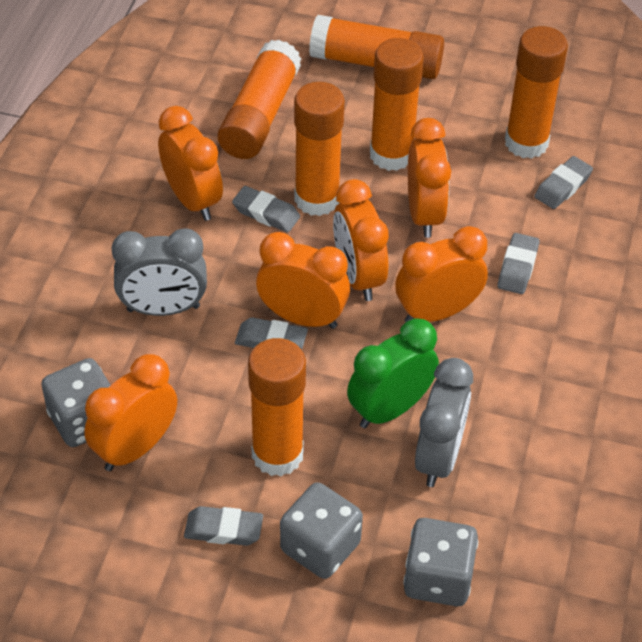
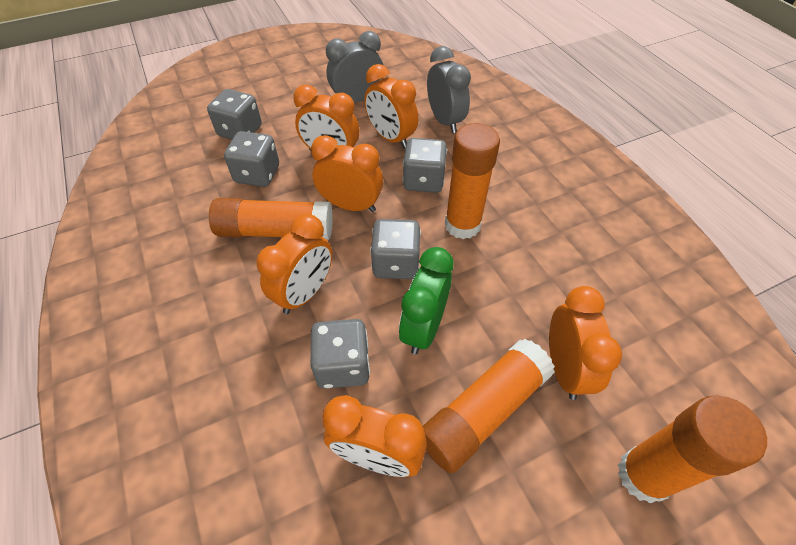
grey dice: 3 -> 5
grey eraser: 5 -> 0
orange glue stick: 6 -> 4

